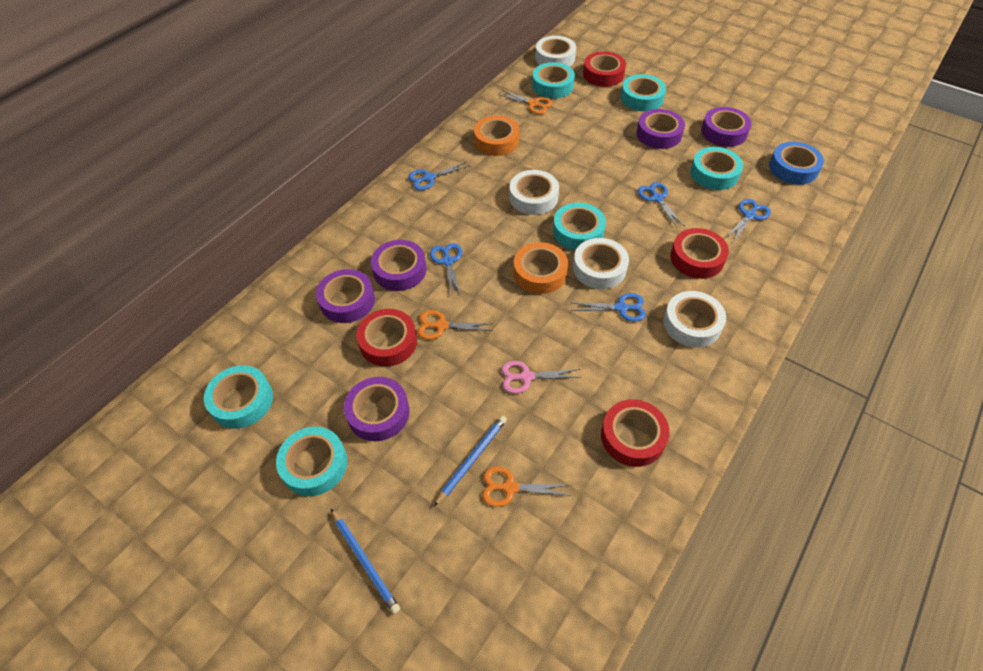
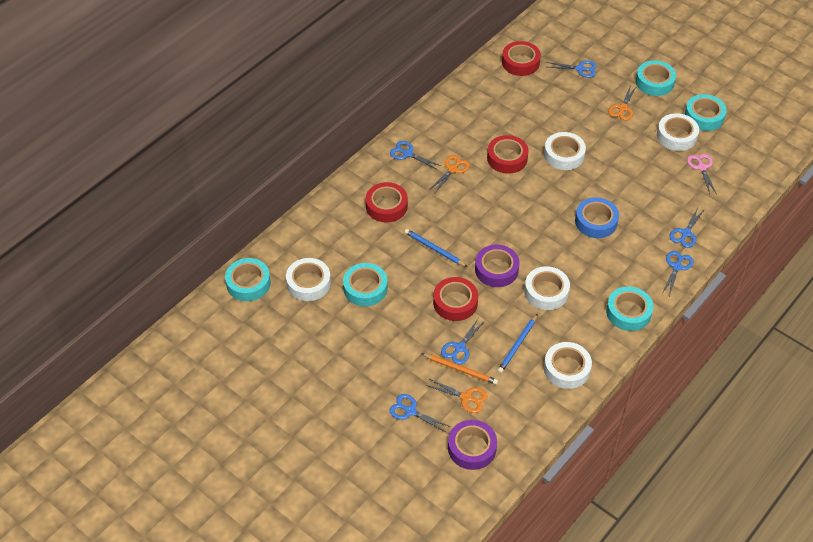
blue scissors: 5 -> 6
orange pencil: 0 -> 1
orange tape: 2 -> 0
purple tape: 5 -> 2
turquoise tape: 6 -> 5
white tape: 4 -> 5

